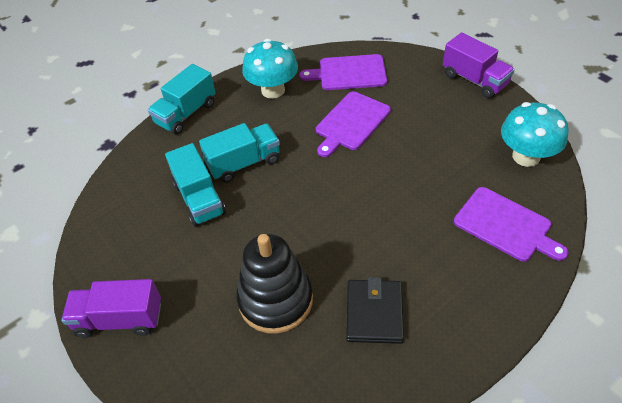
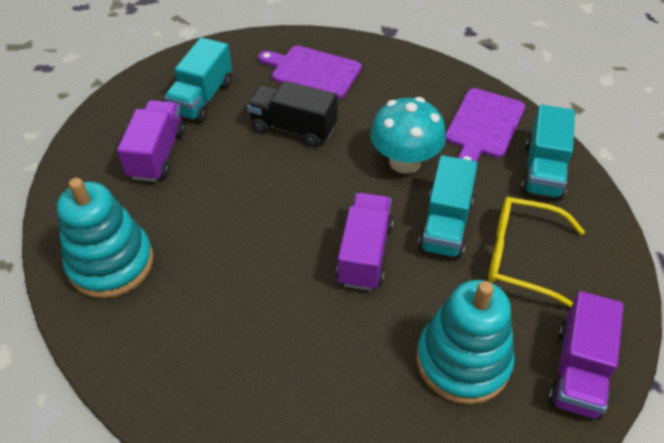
black stacking toy: 1 -> 0
black truck: 0 -> 1
black wallet: 1 -> 0
purple cutting board: 3 -> 2
purple truck: 2 -> 3
turquoise mushroom: 2 -> 1
turquoise stacking toy: 0 -> 2
yellow glasses: 0 -> 1

